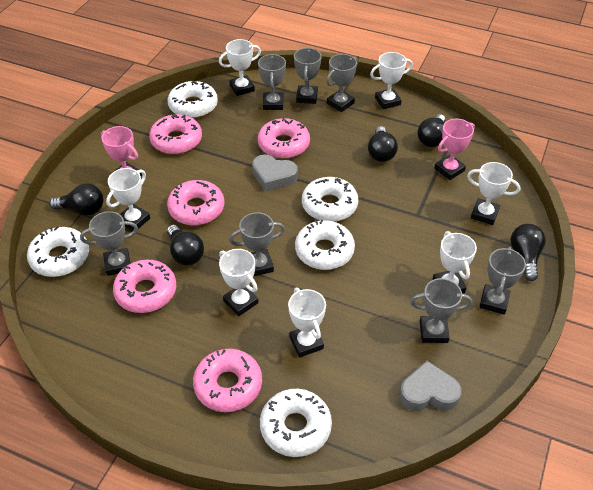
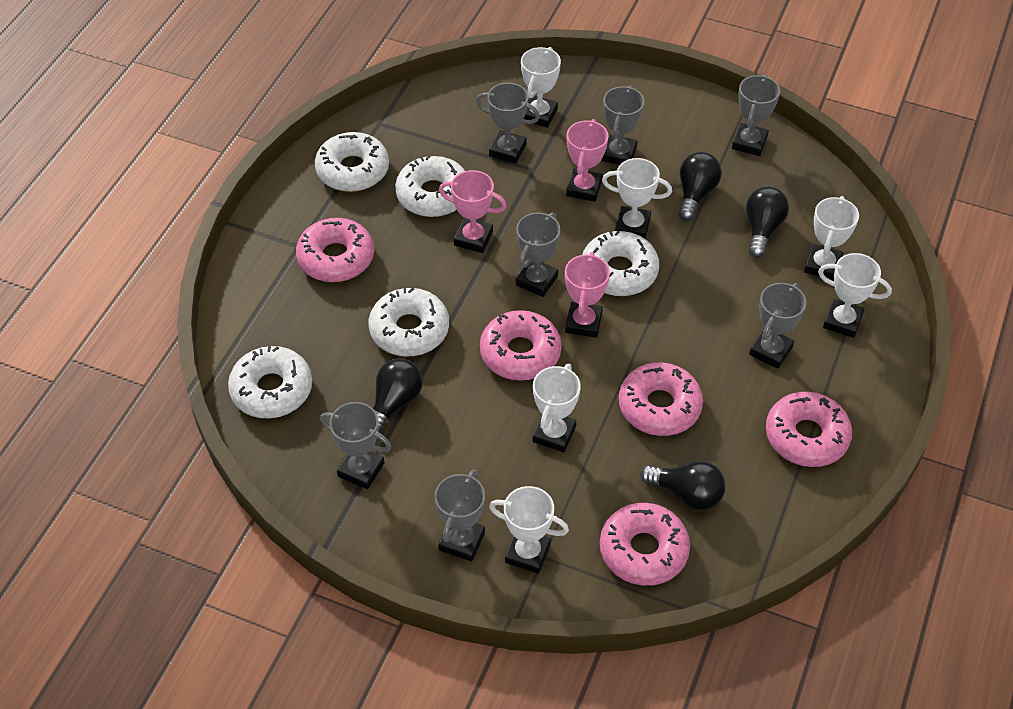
black light bulb: 5 -> 4
grey heart: 2 -> 0
pink trophy: 2 -> 3
white trophy: 7 -> 6

